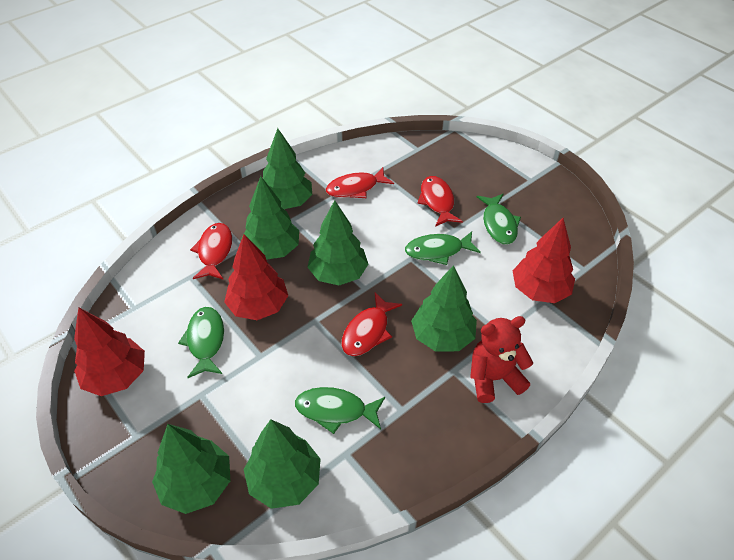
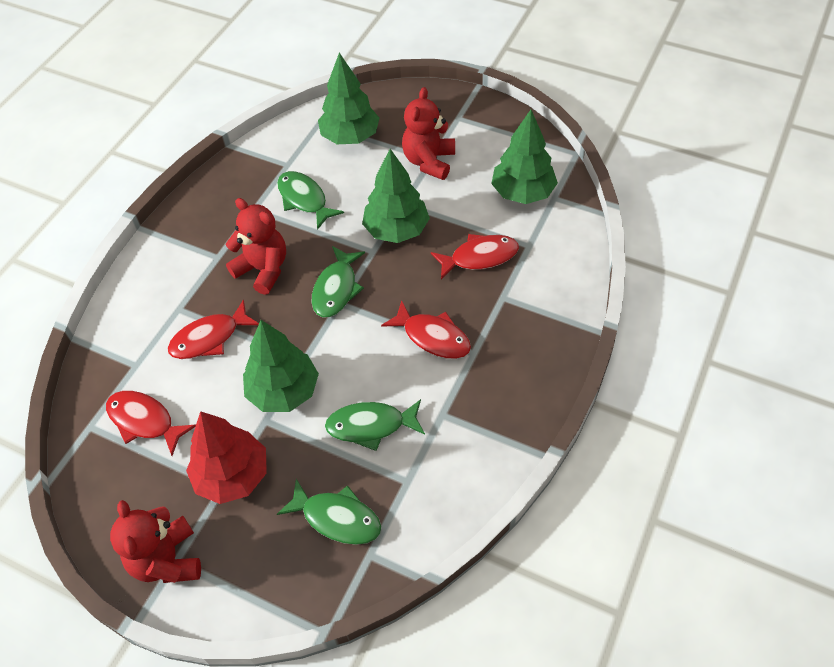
green tree: 6 -> 4
red teddy bear: 1 -> 3
red tree: 3 -> 1

